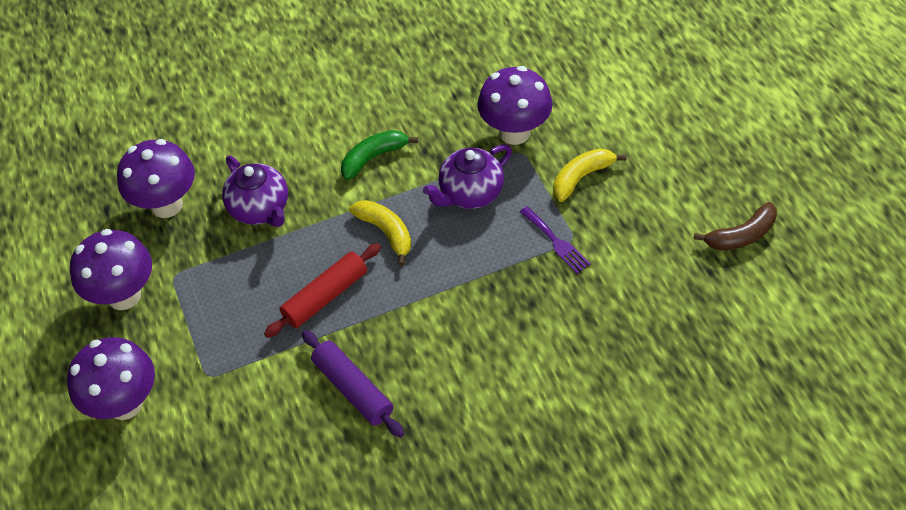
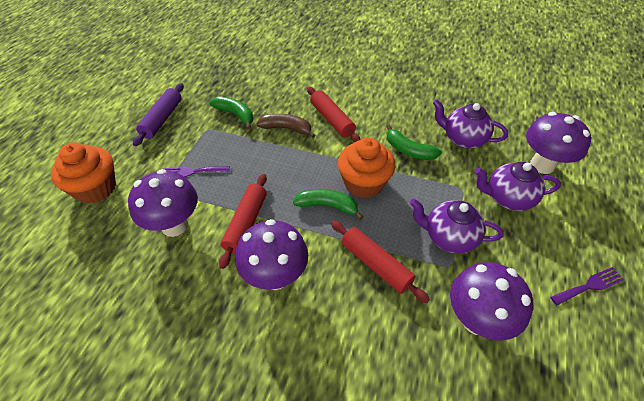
green banana: 1 -> 3
orange cupcake: 0 -> 2
purple fork: 1 -> 2
purple teapot: 2 -> 3
red rolling pin: 1 -> 3
yellow banana: 2 -> 0

